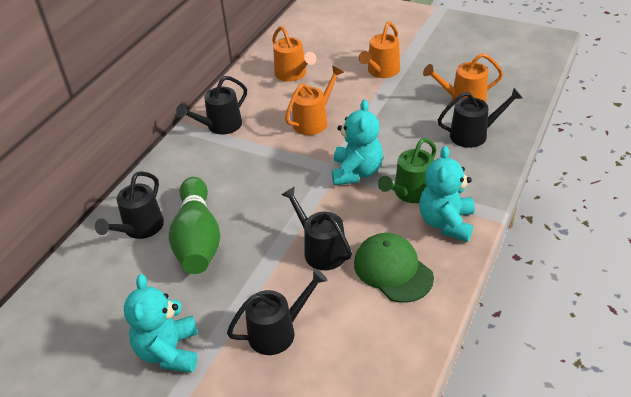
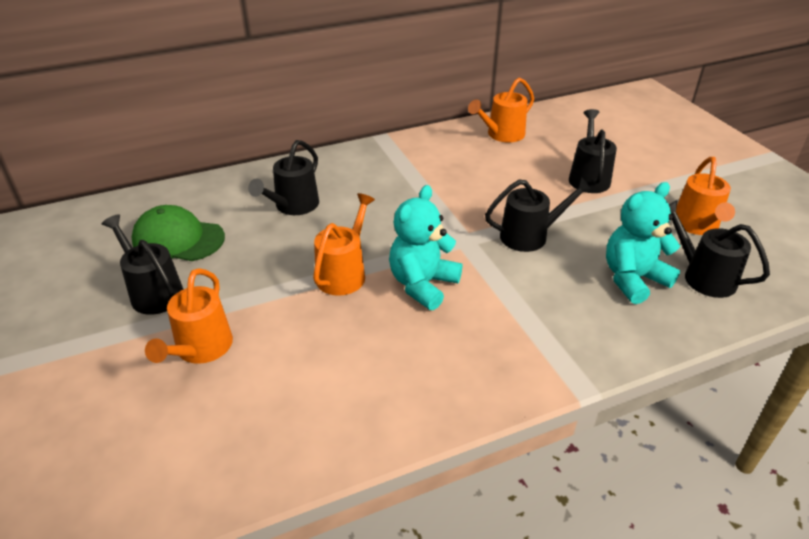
green bowling pin: 1 -> 0
green watering can: 1 -> 0
turquoise teddy bear: 3 -> 2

